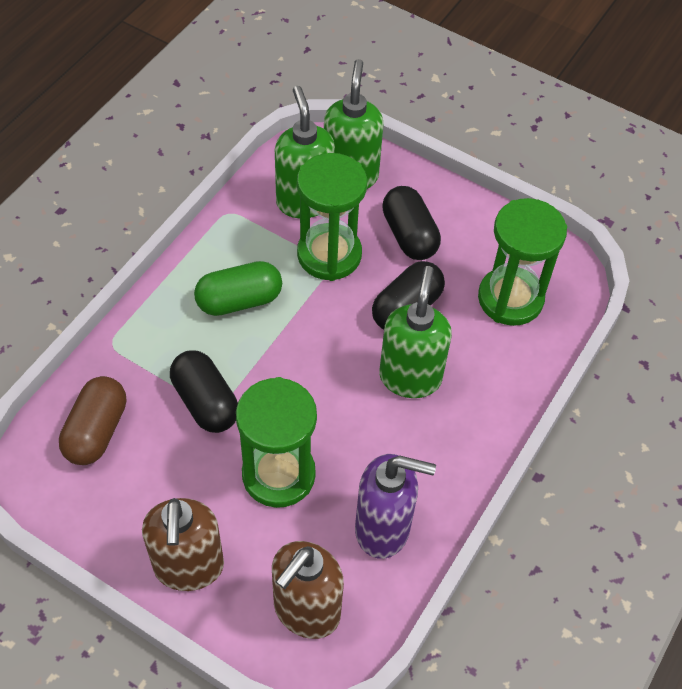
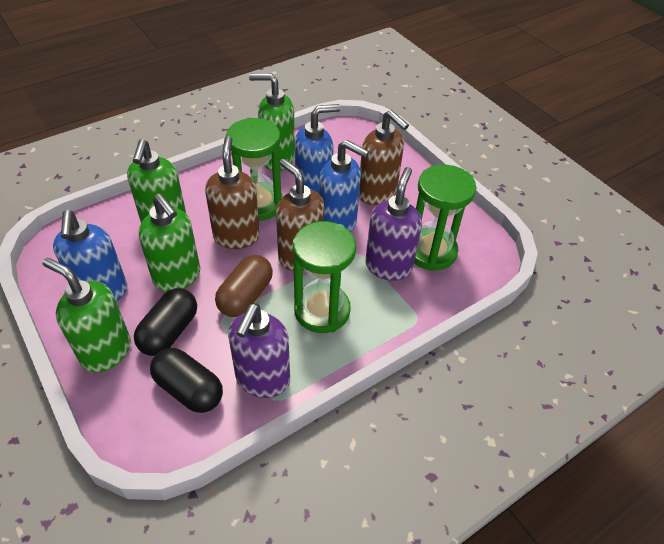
black capsule: 3 -> 2
blue soap dispenser: 0 -> 3
brown soap dispenser: 2 -> 3
green capsule: 1 -> 0
green soap dispenser: 3 -> 4
purple soap dispenser: 1 -> 2

